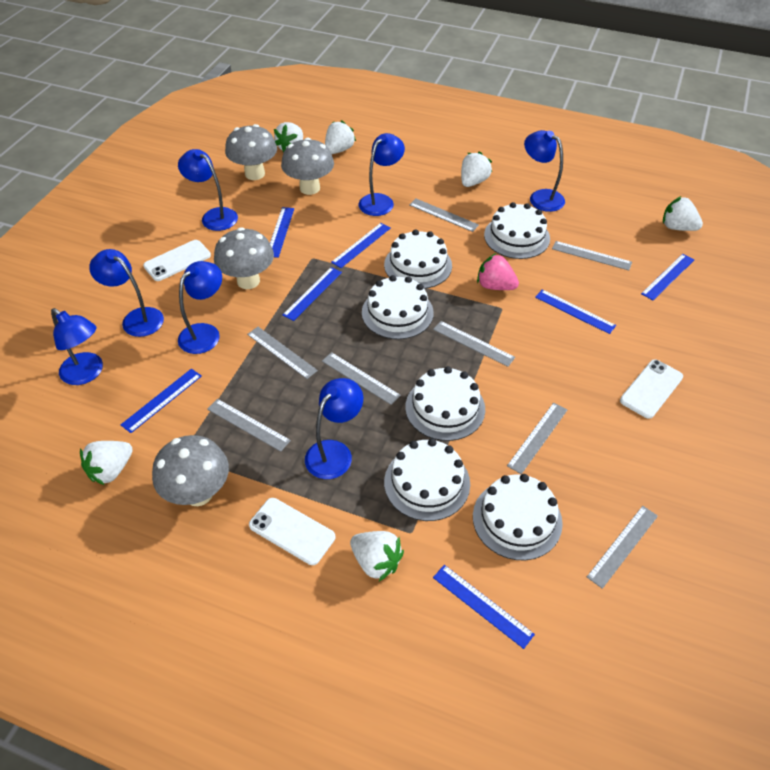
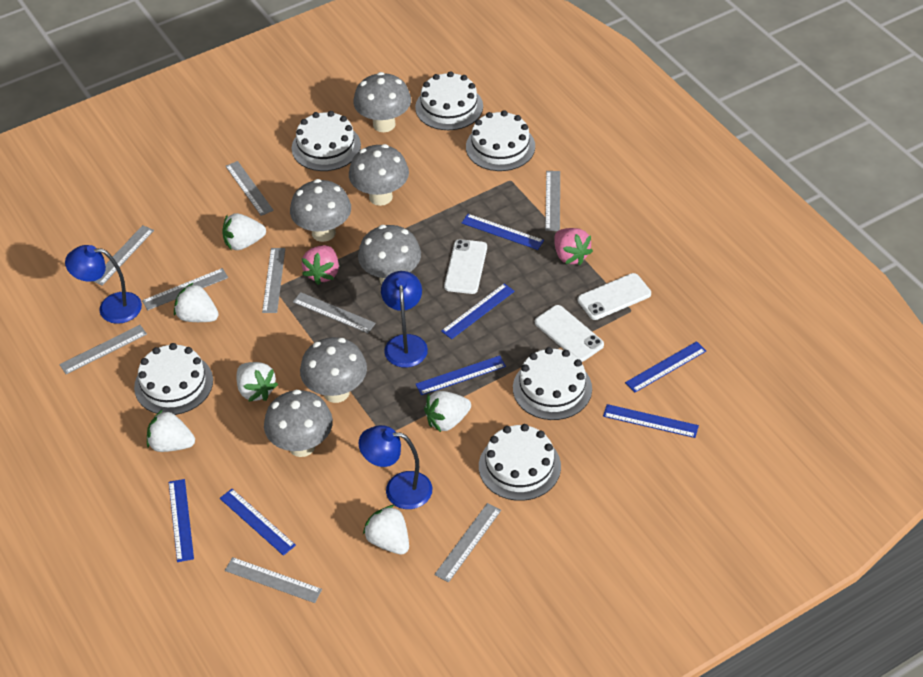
blue lamp: 7 -> 3
grey mushroom: 4 -> 6
grey ruler: 8 -> 9
pink strawberry: 1 -> 2

